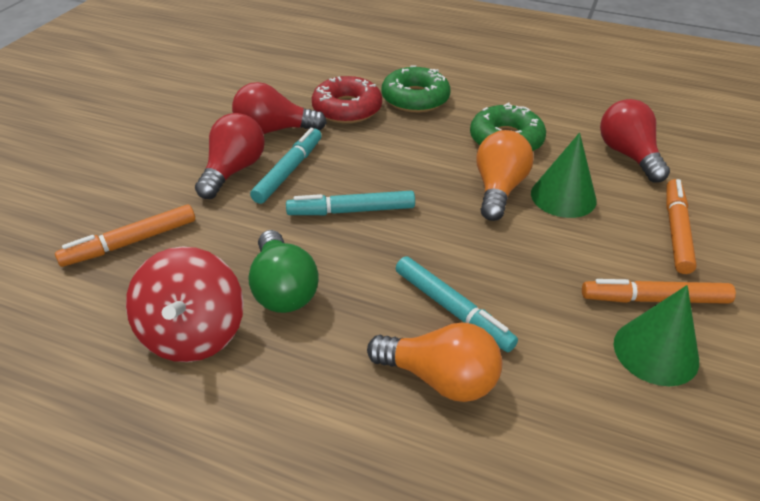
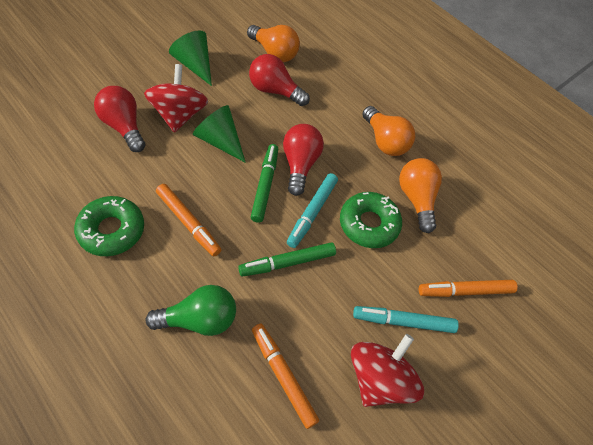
green marker: 0 -> 2
orange light bulb: 2 -> 3
red donut: 1 -> 0
red spinning top: 1 -> 2
turquoise marker: 3 -> 2

